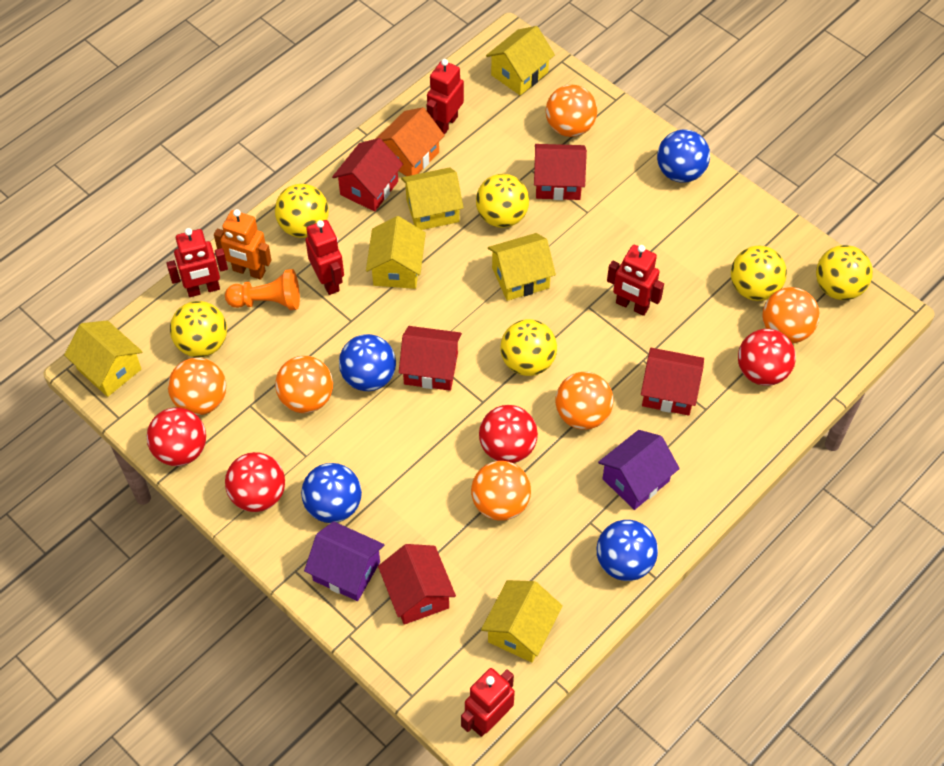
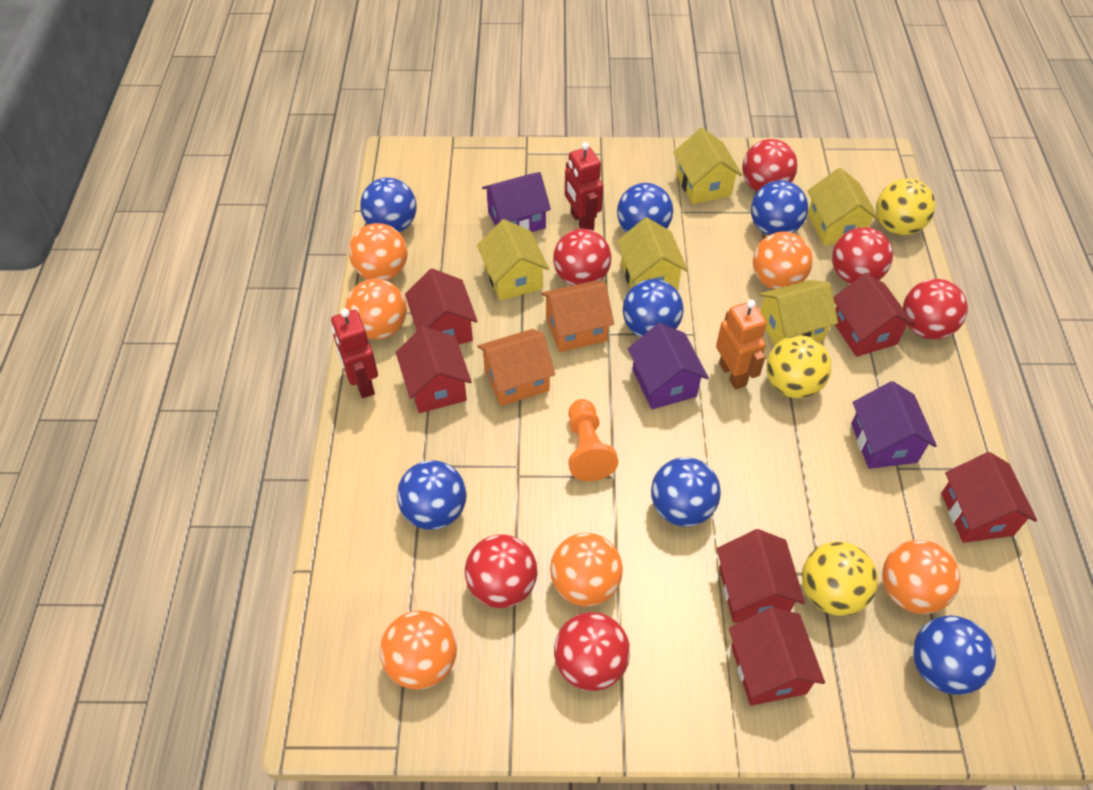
blue ball: 4 -> 7
orange house: 1 -> 2
purple house: 2 -> 3
red ball: 4 -> 6
red house: 5 -> 6
red robot: 5 -> 2
yellow ball: 6 -> 3
yellow house: 6 -> 5

